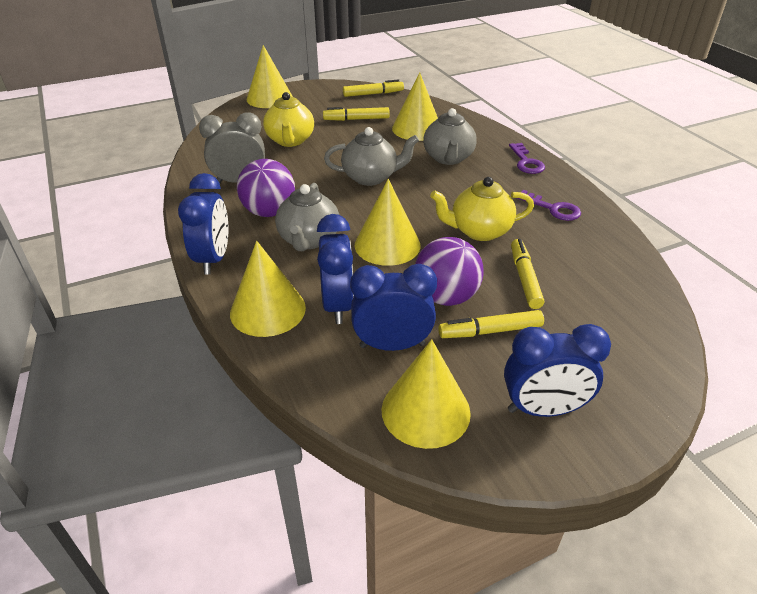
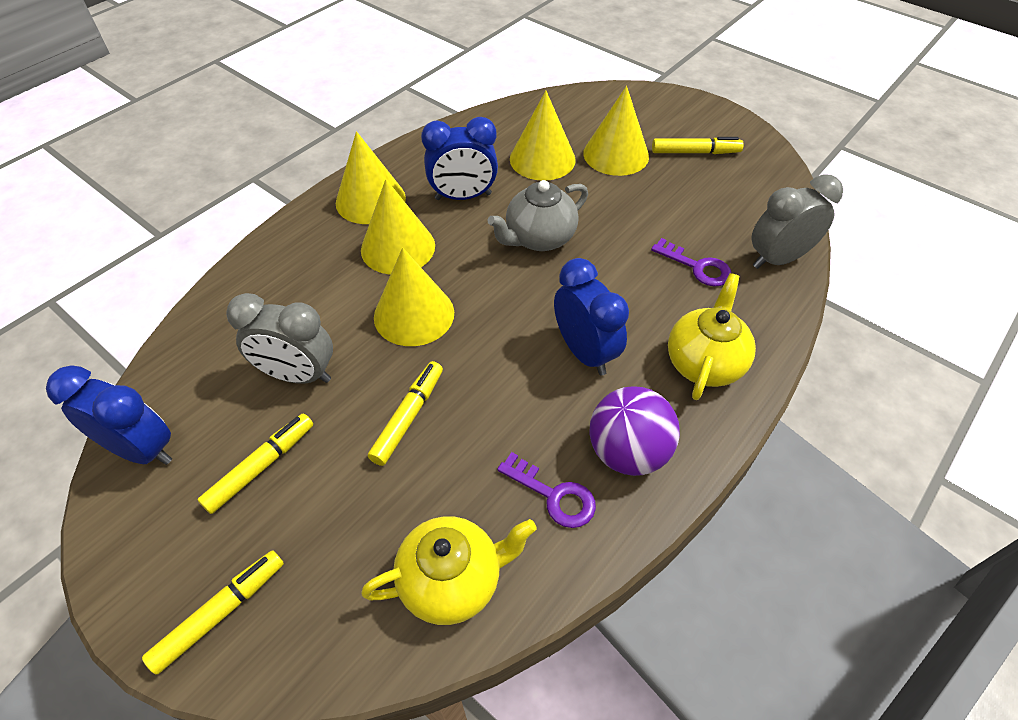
blue clock: 4 -> 3
grey clock: 1 -> 2
grey teapot: 3 -> 1
purple ball: 2 -> 1

